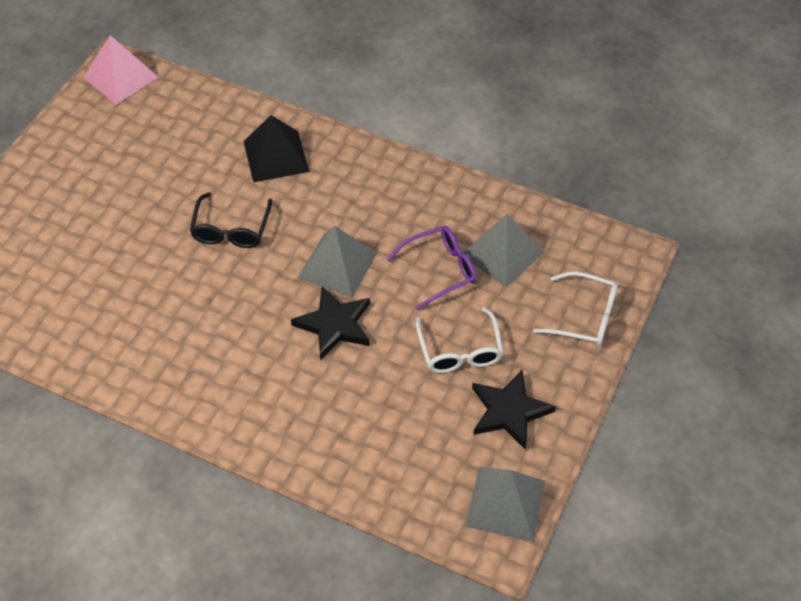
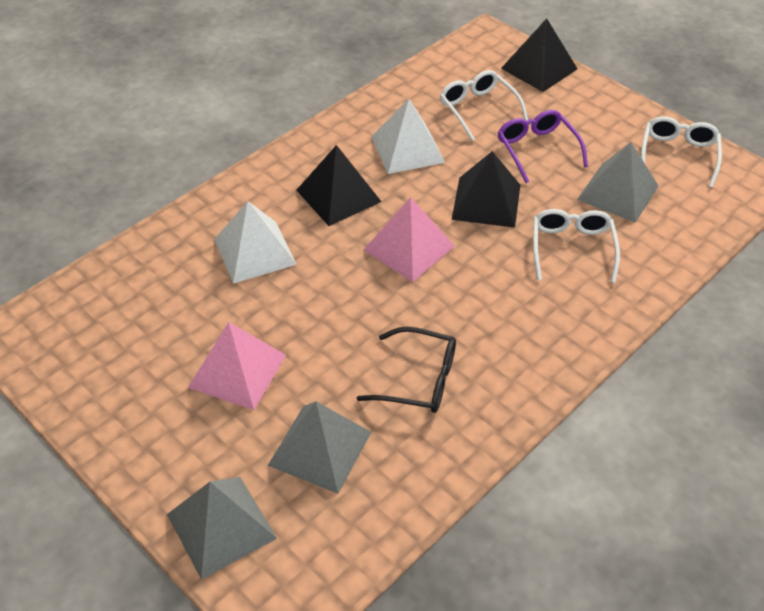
black pyramid: 1 -> 3
black star: 2 -> 0
pink pyramid: 1 -> 2
white glasses: 2 -> 3
white pyramid: 0 -> 2

